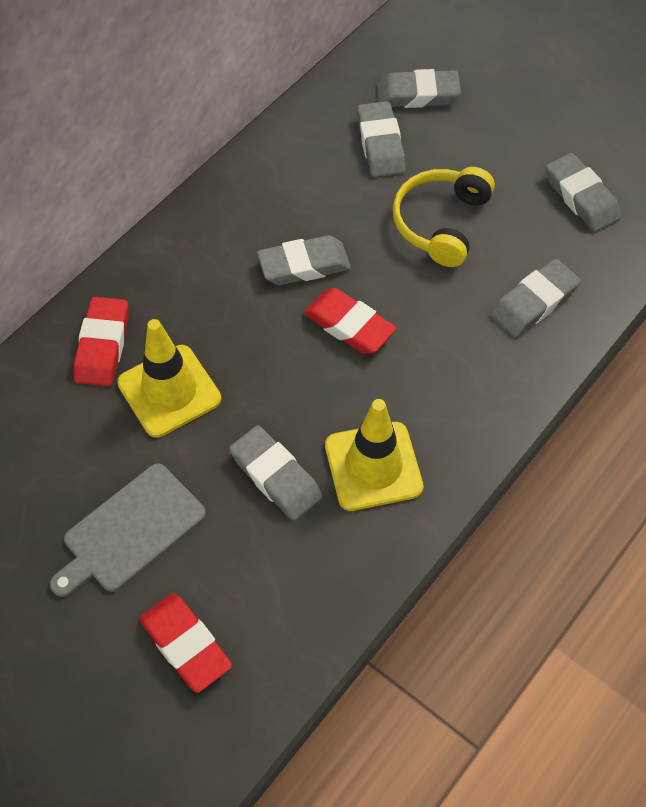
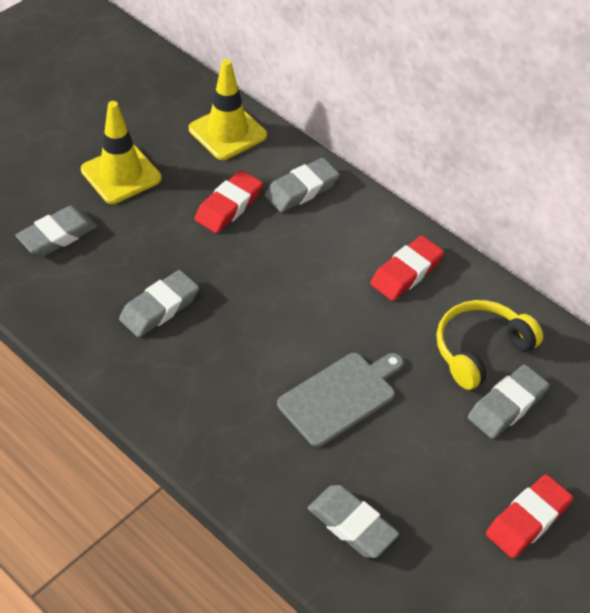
grey eraser: 6 -> 5

